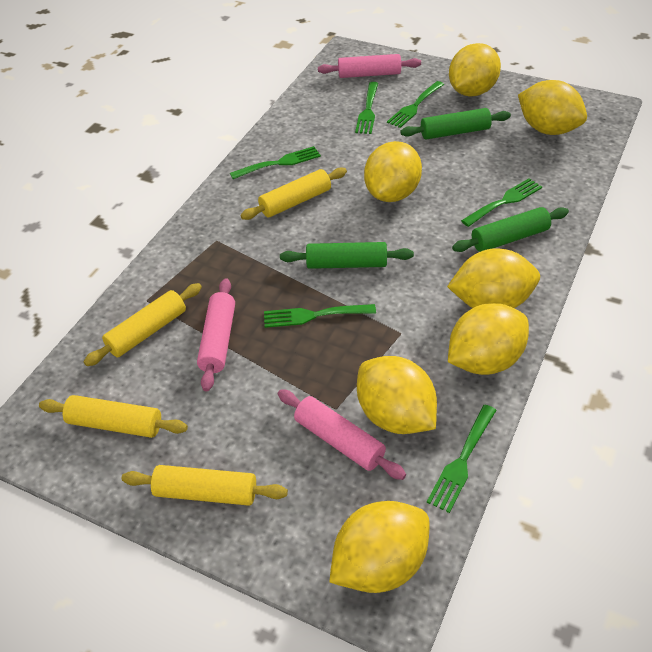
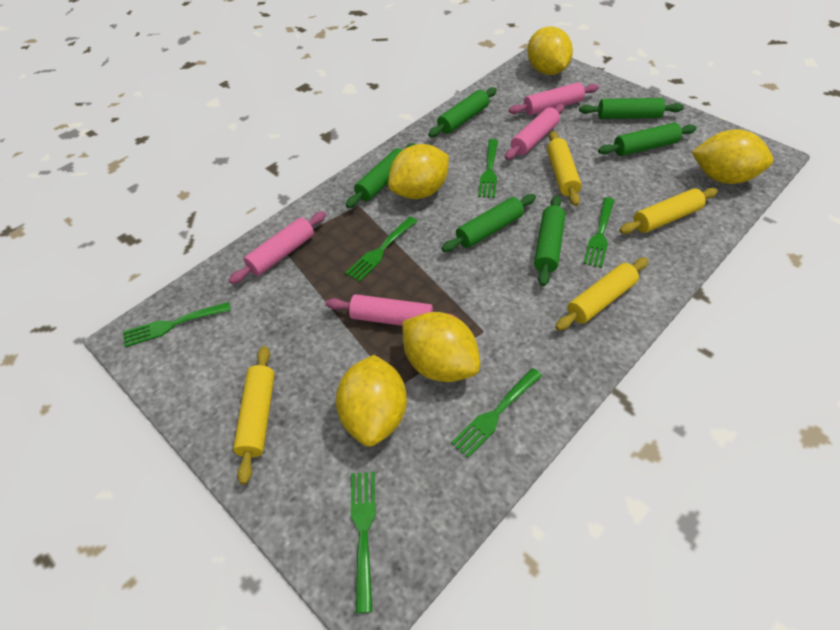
green rolling pin: 3 -> 6
pink rolling pin: 3 -> 4
yellow lemon: 7 -> 5

